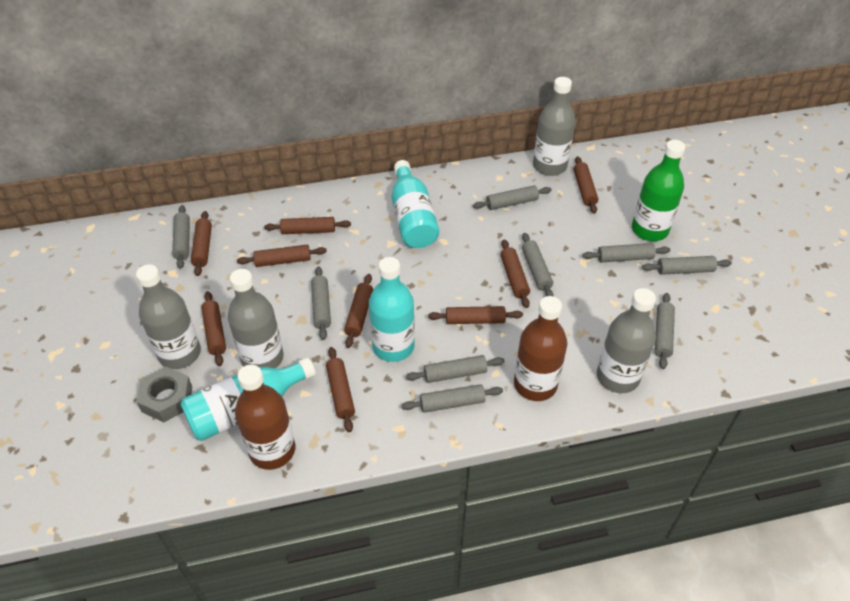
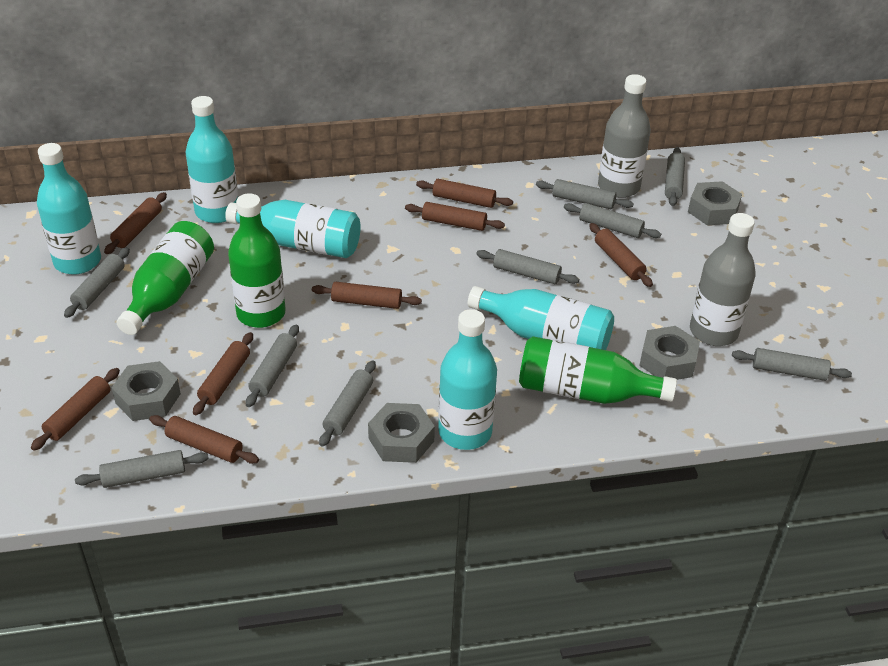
brown bottle: 2 -> 0
brown rolling pin: 9 -> 8
green bottle: 1 -> 3
grey bottle: 4 -> 2
grey nut: 1 -> 4
turquoise bottle: 3 -> 5

